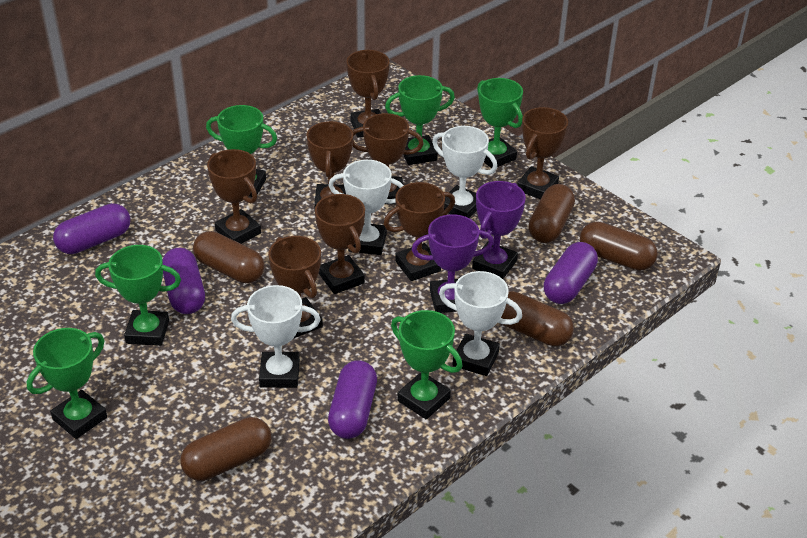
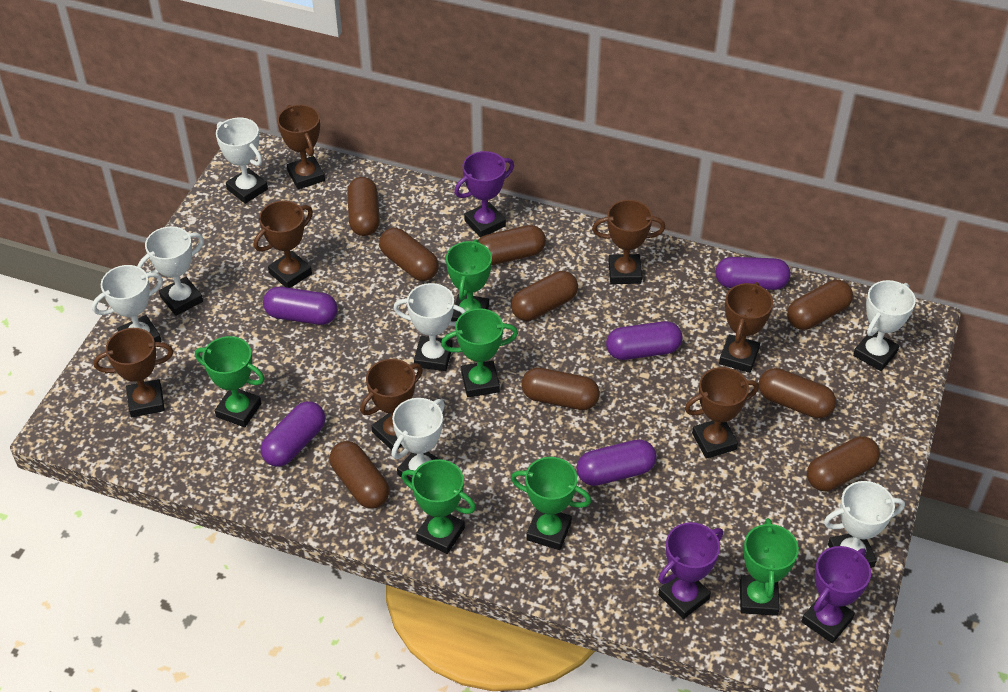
brown capsule: 5 -> 9
brown trophy: 8 -> 7
purple capsule: 4 -> 5
purple trophy: 2 -> 3
white trophy: 4 -> 7

